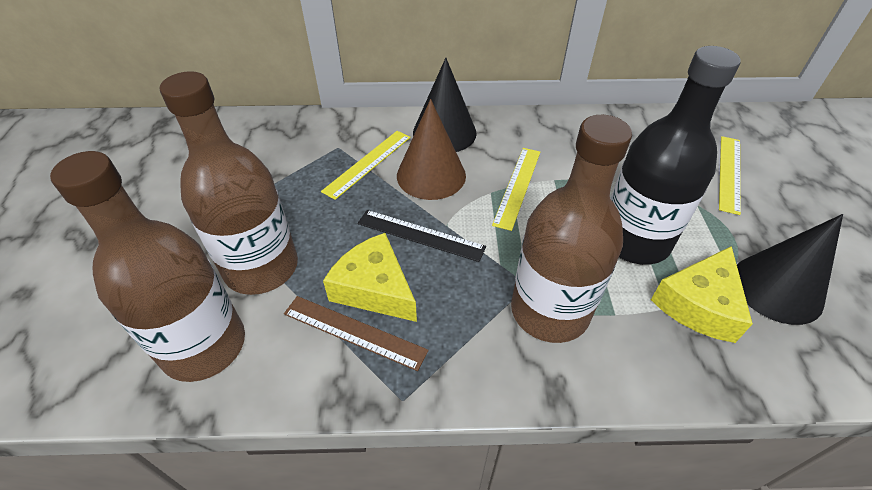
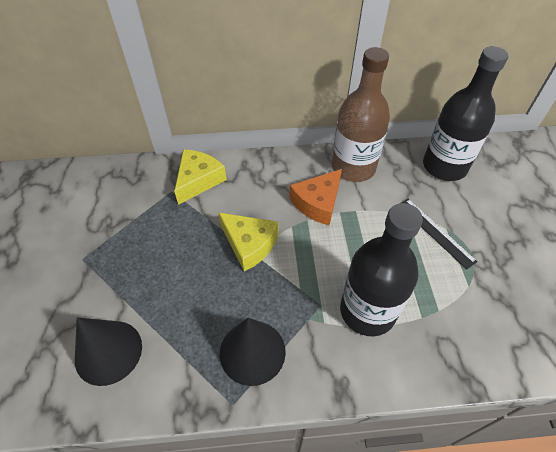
black bottle: 1 -> 2
brown bottle: 3 -> 1
brown cone: 1 -> 0
brown ruler: 1 -> 0
orange cheese: 0 -> 1
yellow ruler: 3 -> 0

